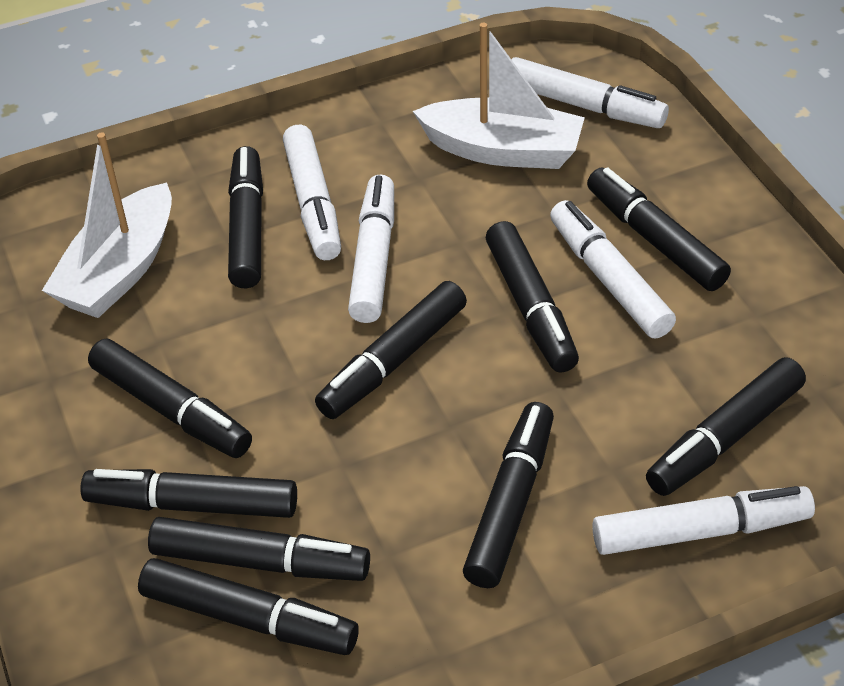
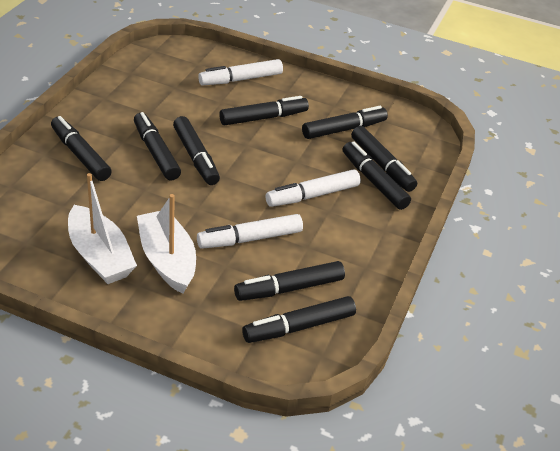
black marker: 10 -> 9
white marker: 5 -> 3

